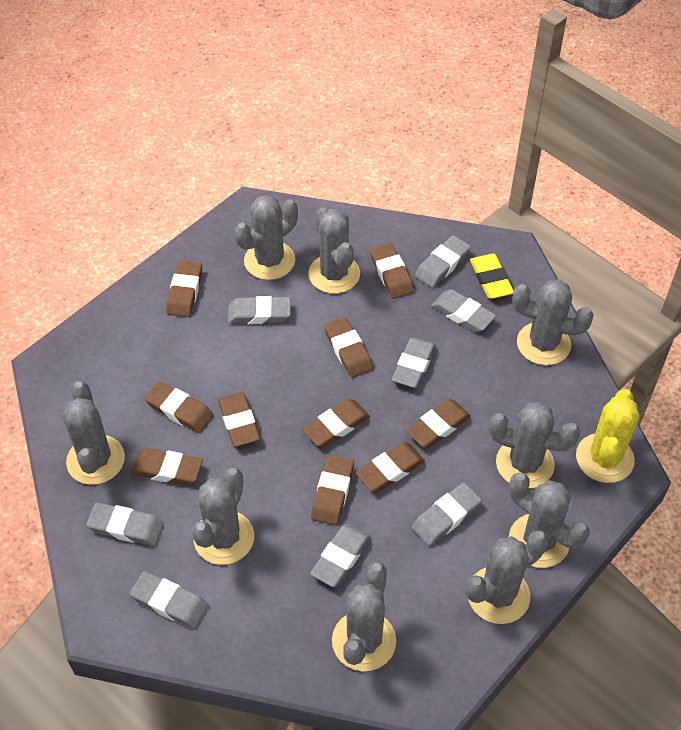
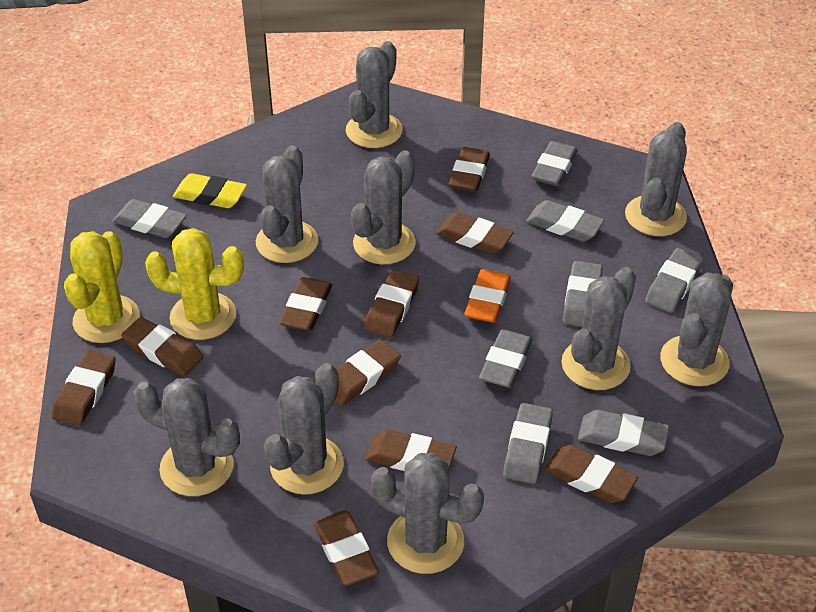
orange eraser: 0 -> 1
yellow cactus: 1 -> 2

